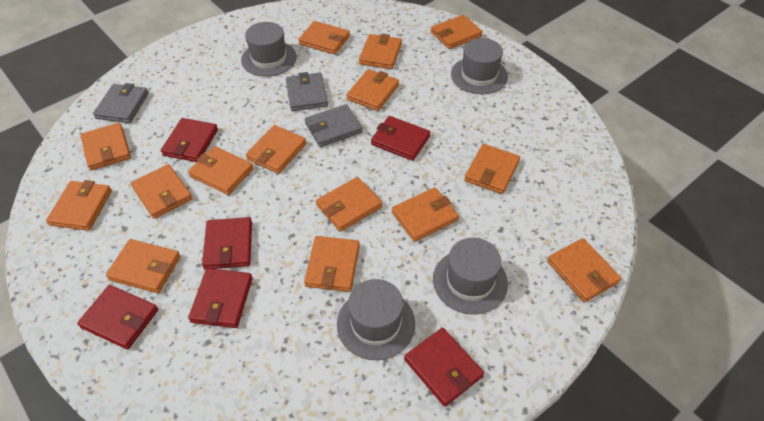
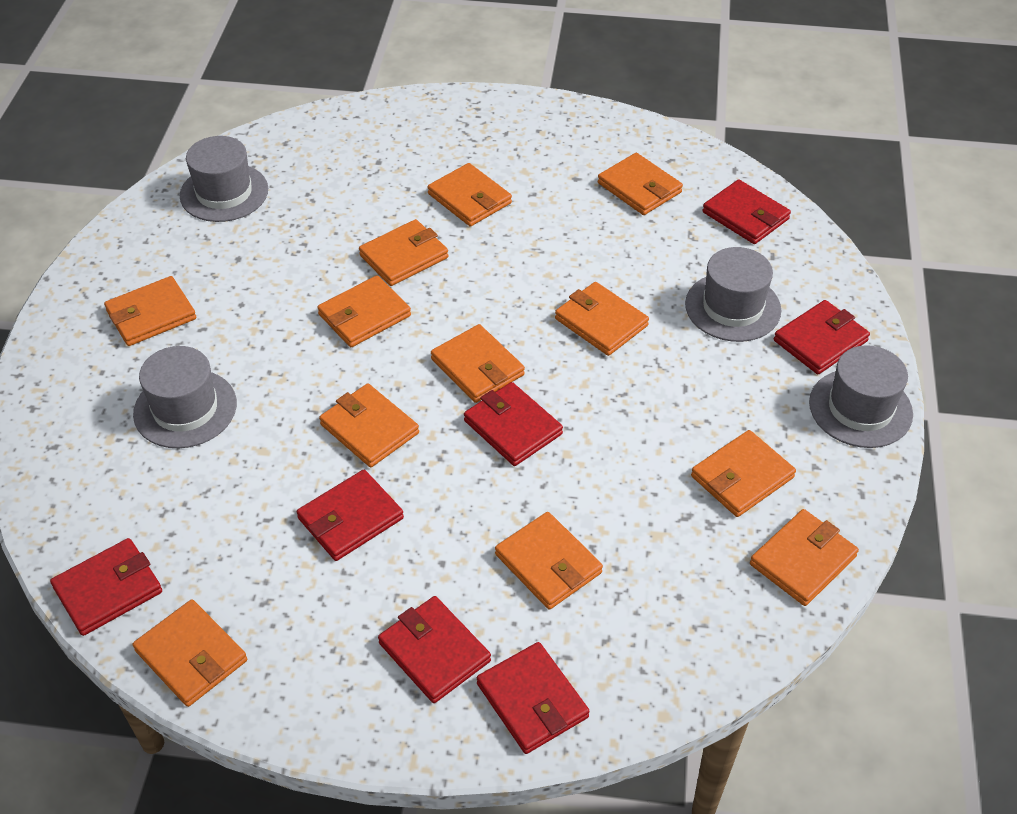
grey wallet: 3 -> 0
orange wallet: 15 -> 12
red wallet: 6 -> 7

